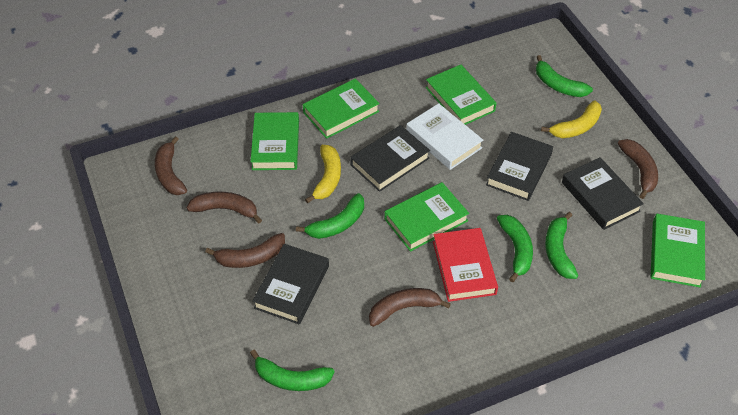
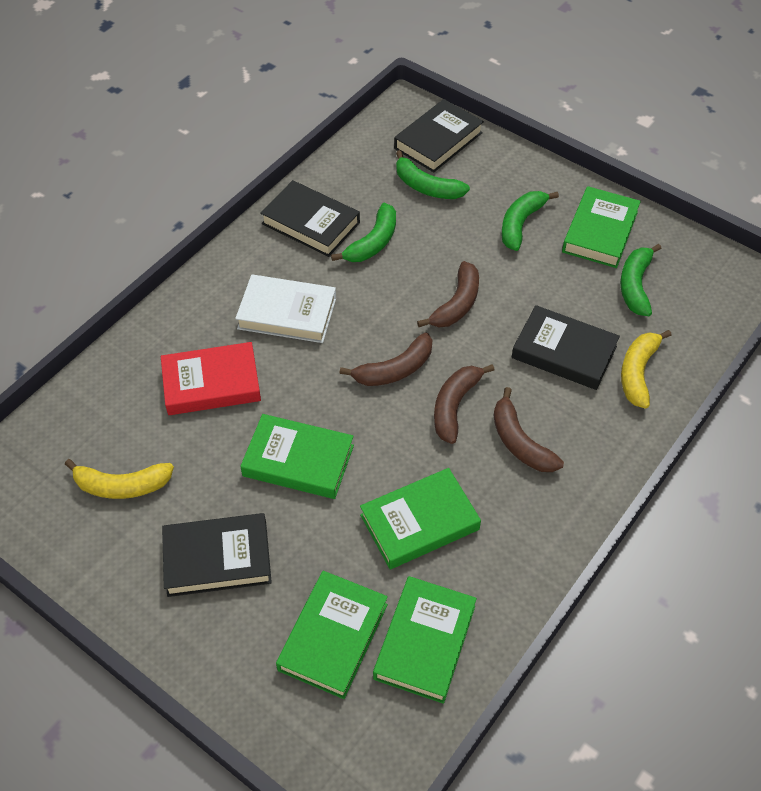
brown banana: 5 -> 4
green banana: 5 -> 4

